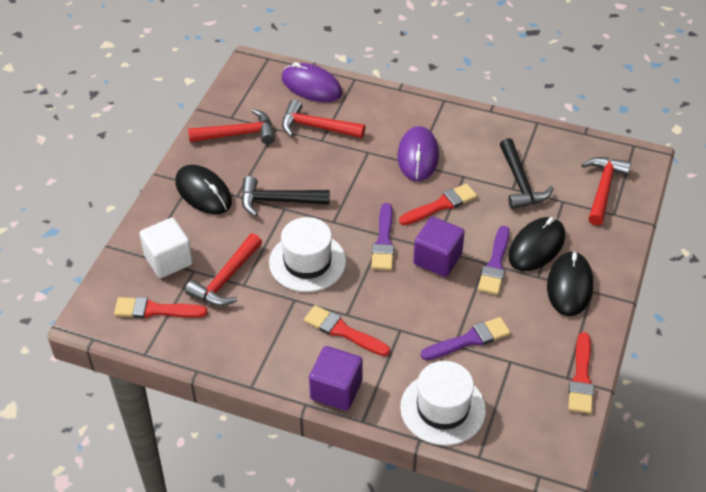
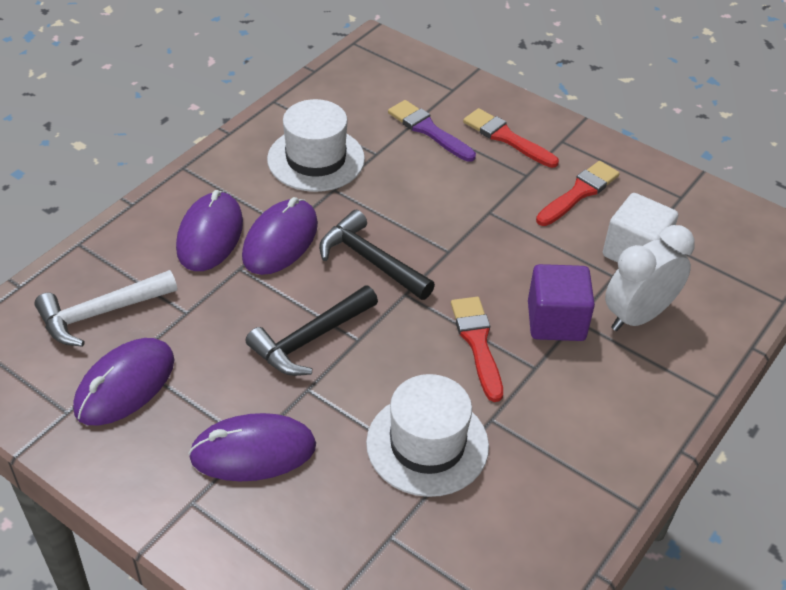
black mouse: 3 -> 0
purple brush: 3 -> 1
purple cube: 2 -> 1
purple mouse: 2 -> 4
red brush: 4 -> 3
red hammer: 4 -> 0
white clock: 0 -> 1
white hammer: 0 -> 1

